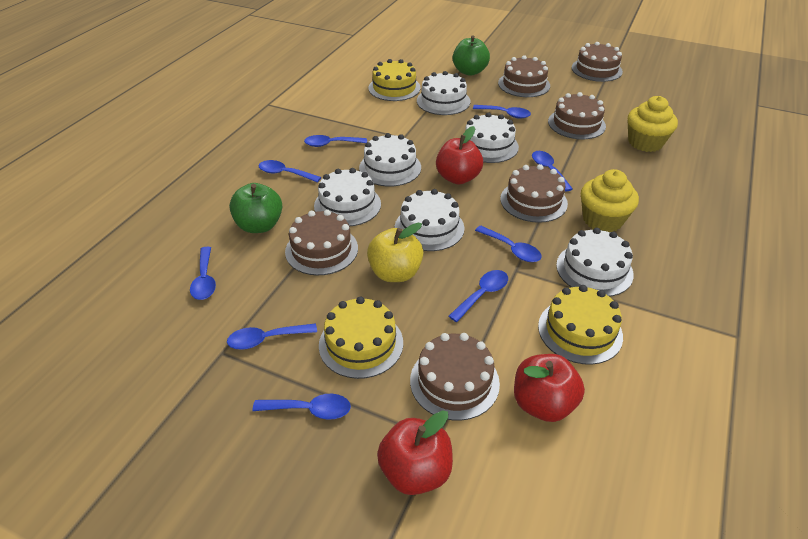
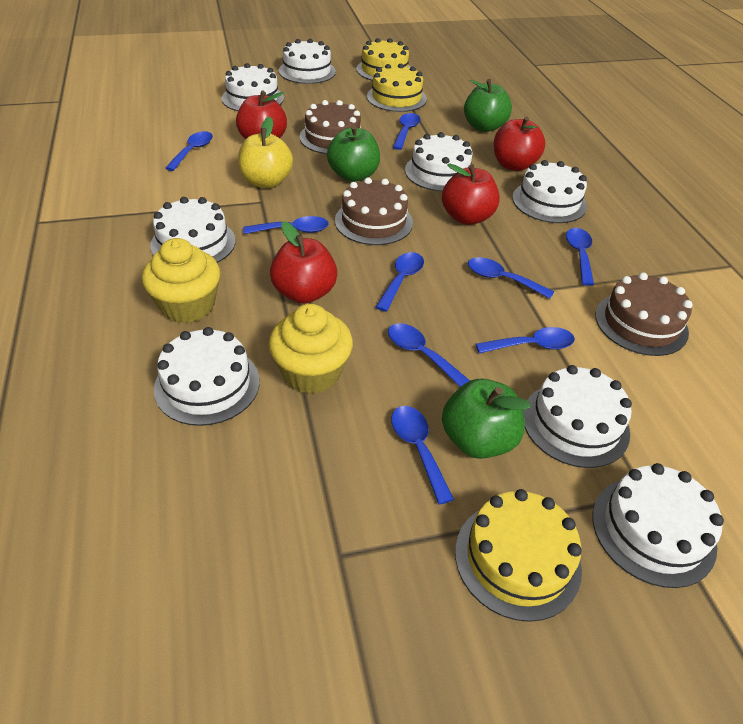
brown cake: 6 -> 3
green apple: 2 -> 3
red apple: 3 -> 4
white cake: 6 -> 8

